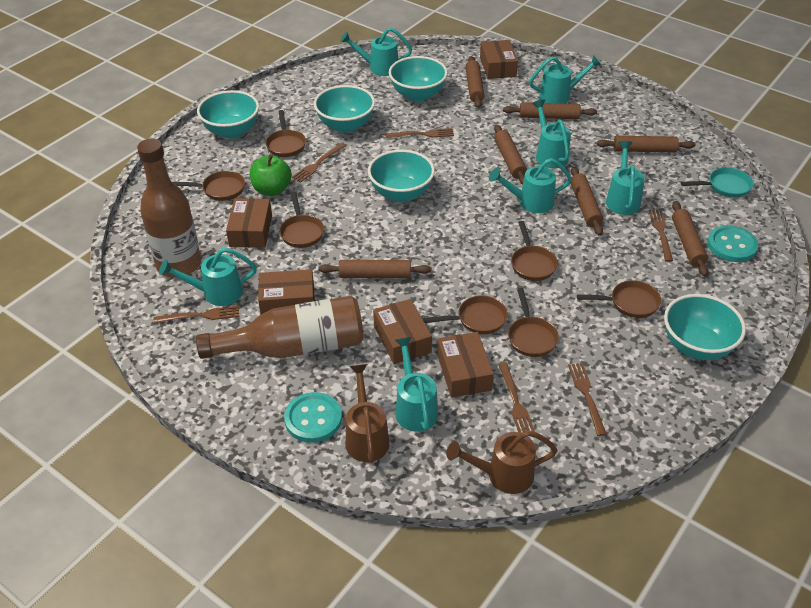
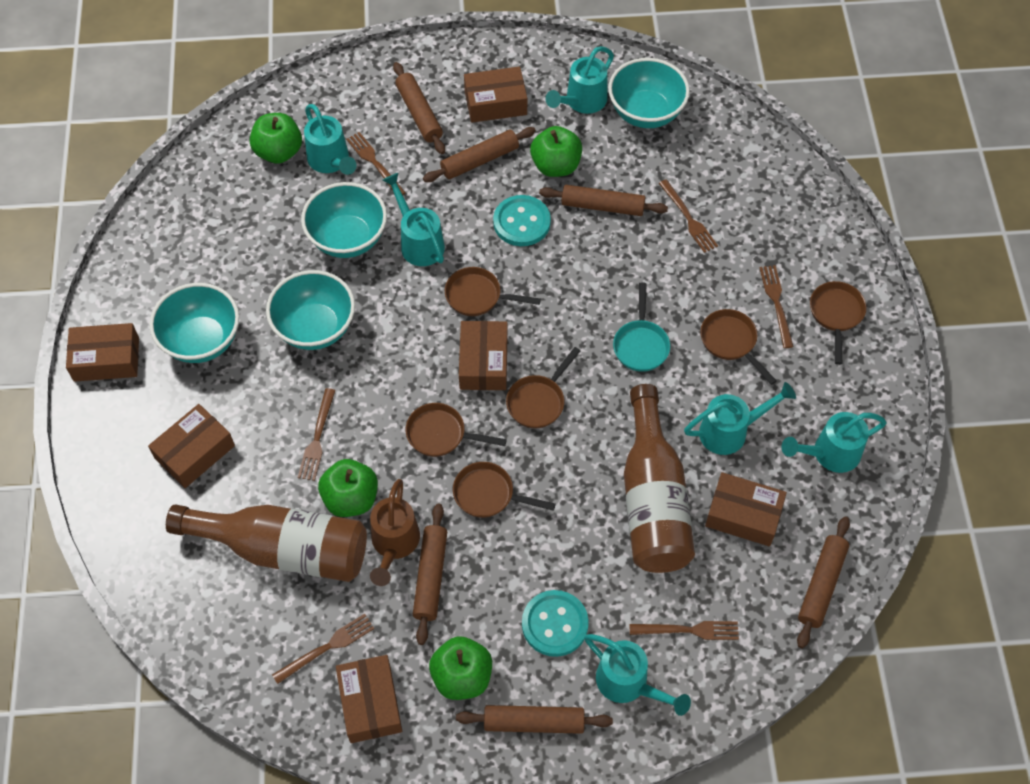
brown box: 5 -> 6
brown pan: 7 -> 6
brown rolling pin: 7 -> 6
brown watering can: 2 -> 1
green apple: 1 -> 4
turquoise bowl: 5 -> 4
turquoise watering can: 7 -> 6

